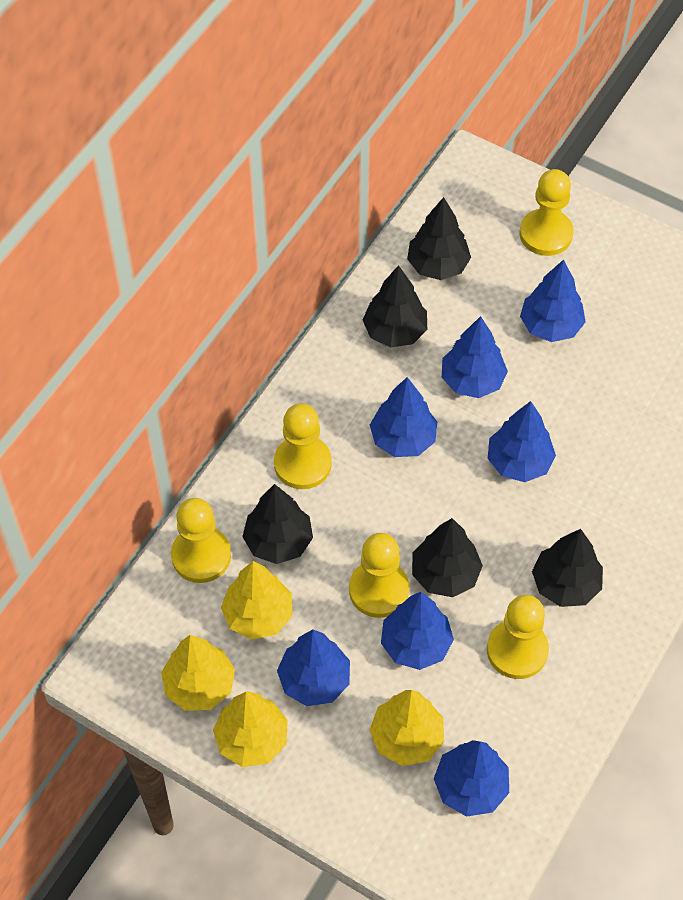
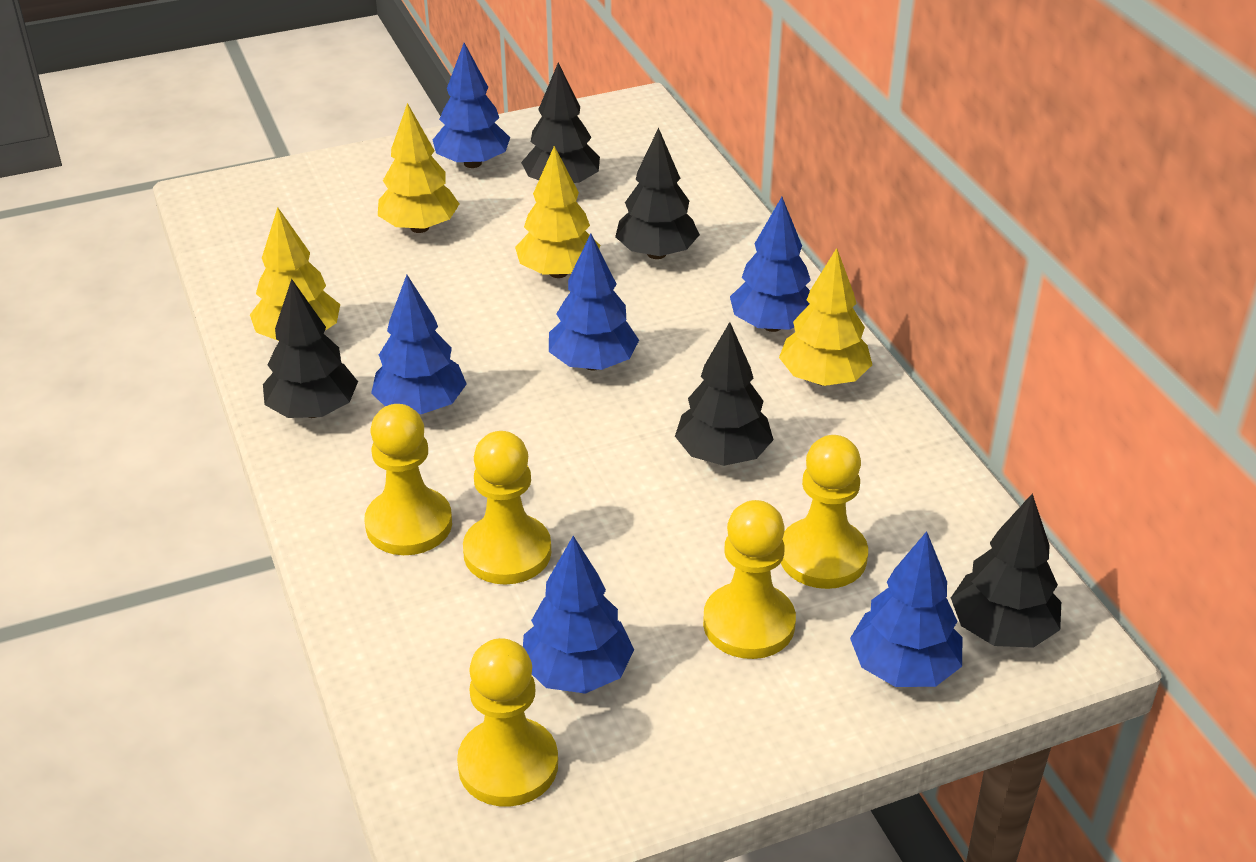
blue tree: 7 -> 6

